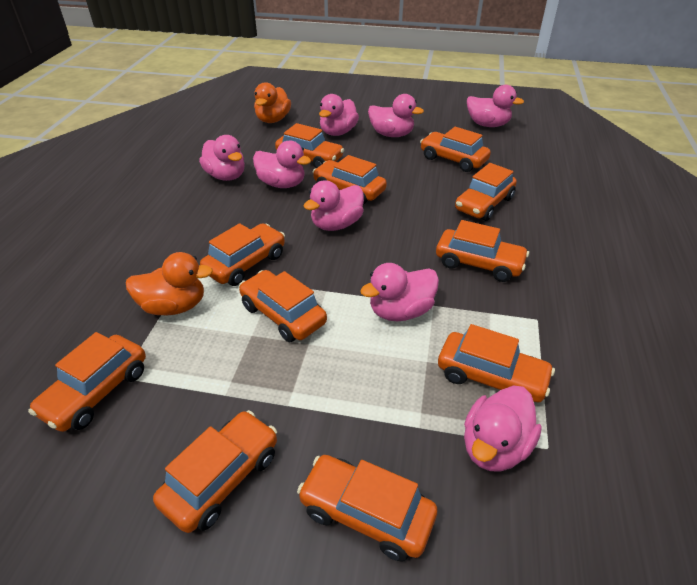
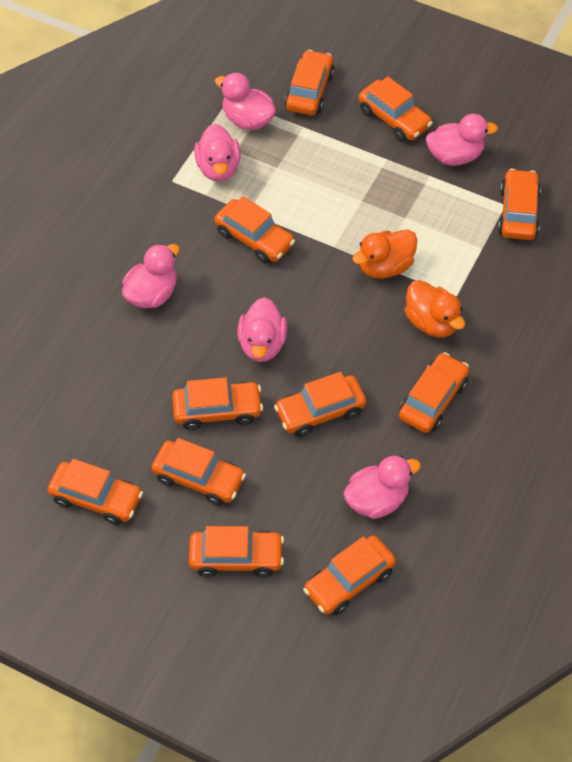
pink duck: 8 -> 6

